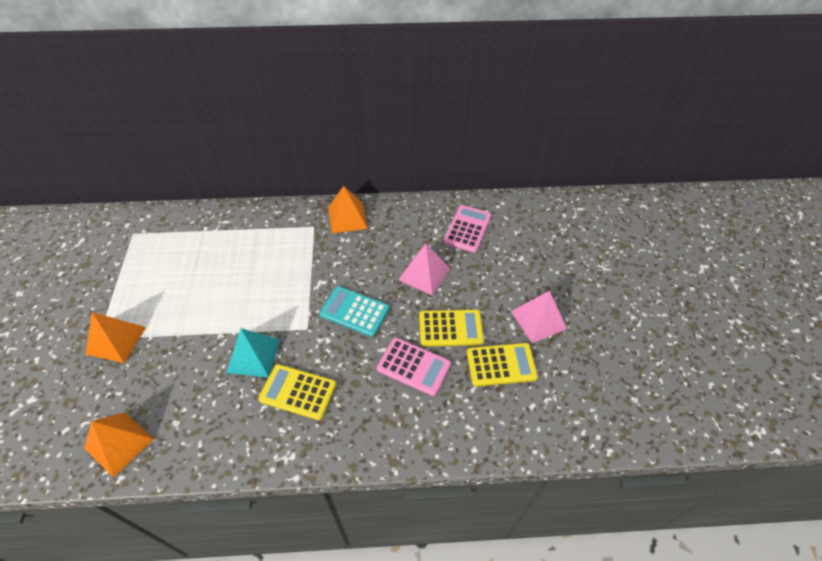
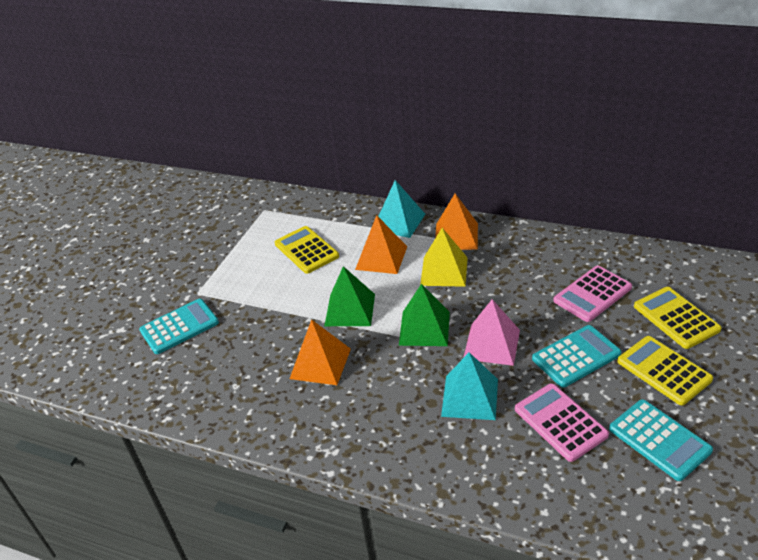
green pyramid: 0 -> 2
pink pyramid: 2 -> 1
turquoise calculator: 1 -> 3
turquoise pyramid: 1 -> 2
yellow pyramid: 0 -> 1

